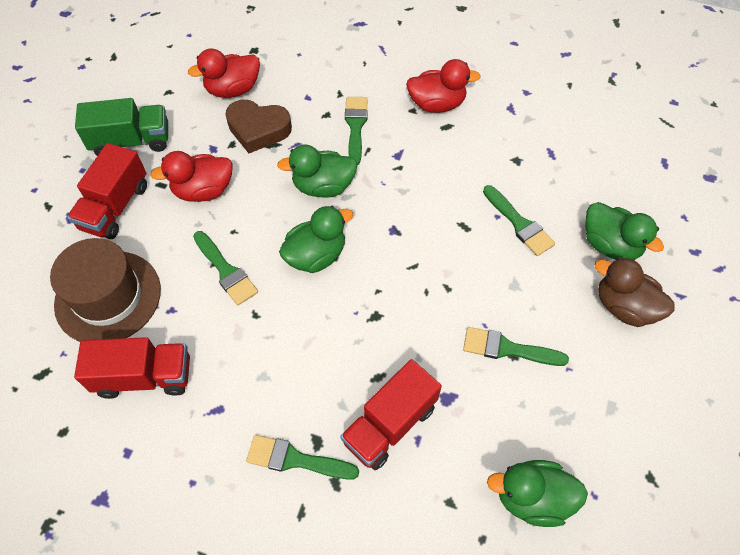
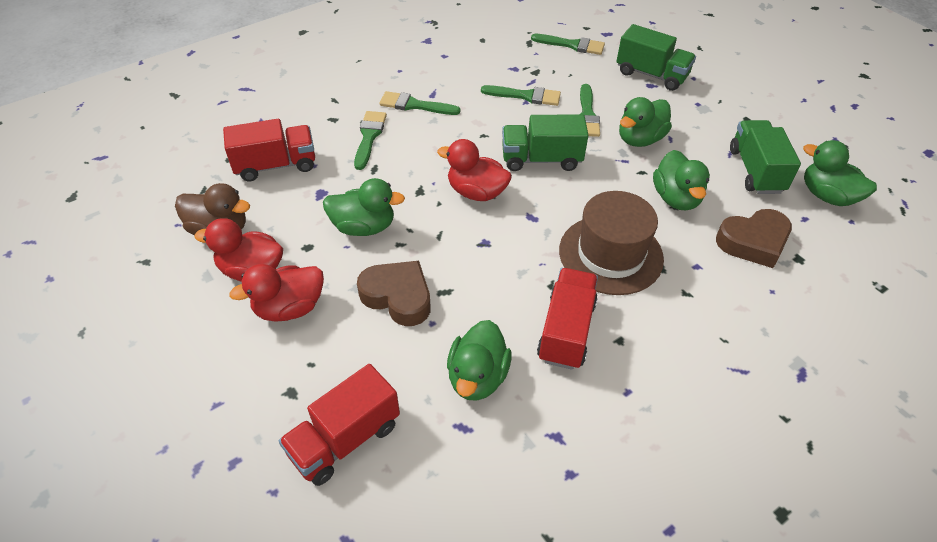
brown heart: 1 -> 2
green duck: 4 -> 5
green truck: 1 -> 3

